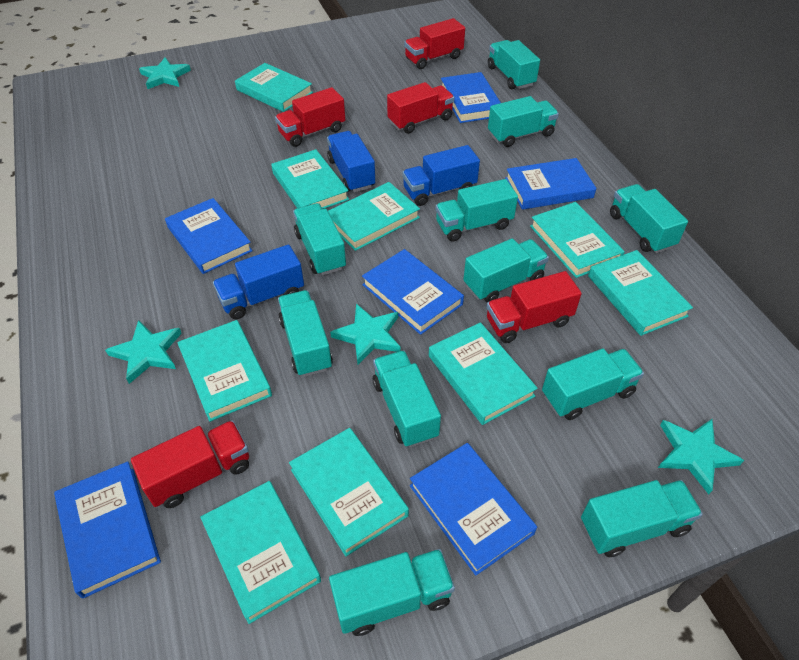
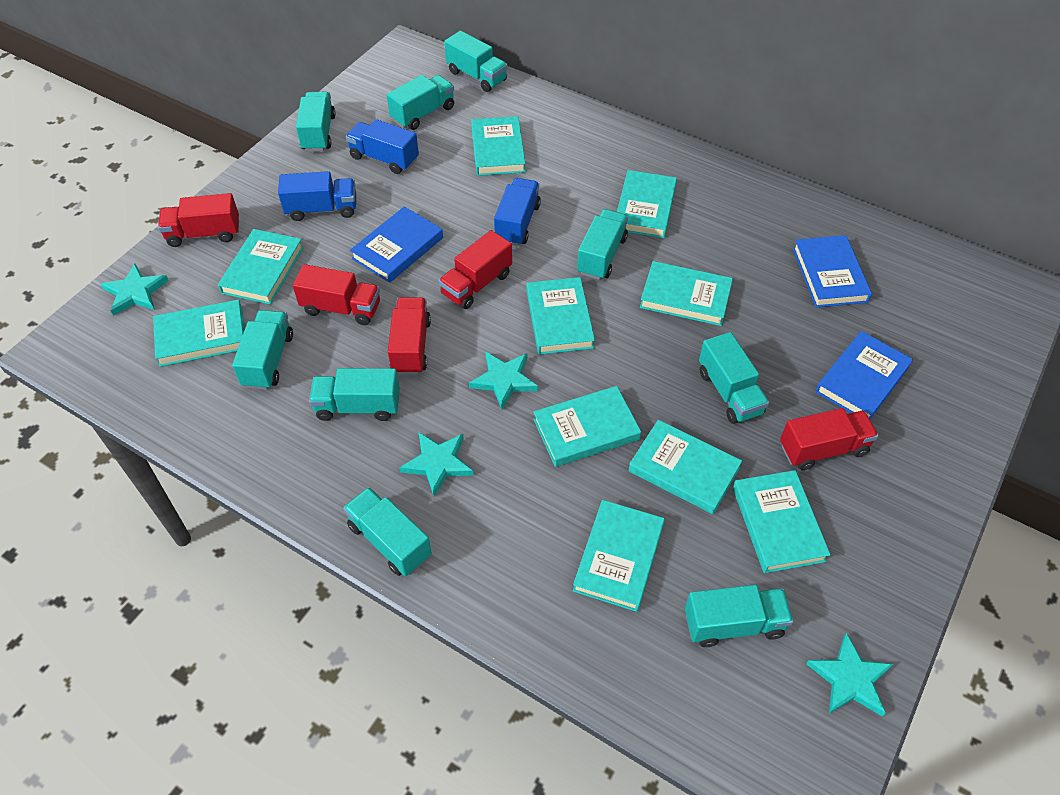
blue book: 6 -> 3
turquoise book: 9 -> 10
turquoise truck: 11 -> 9

